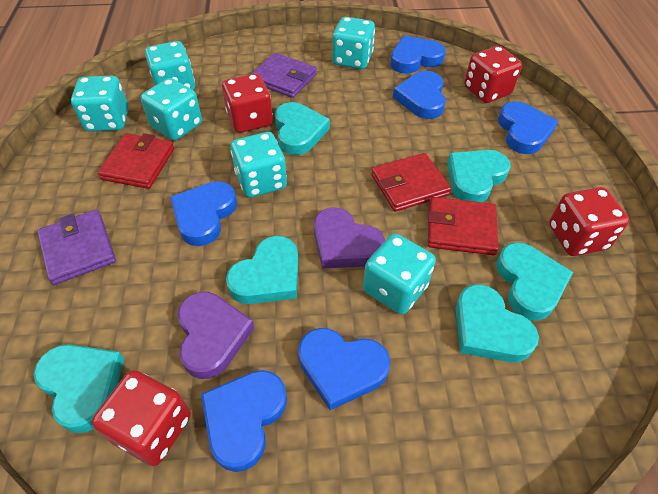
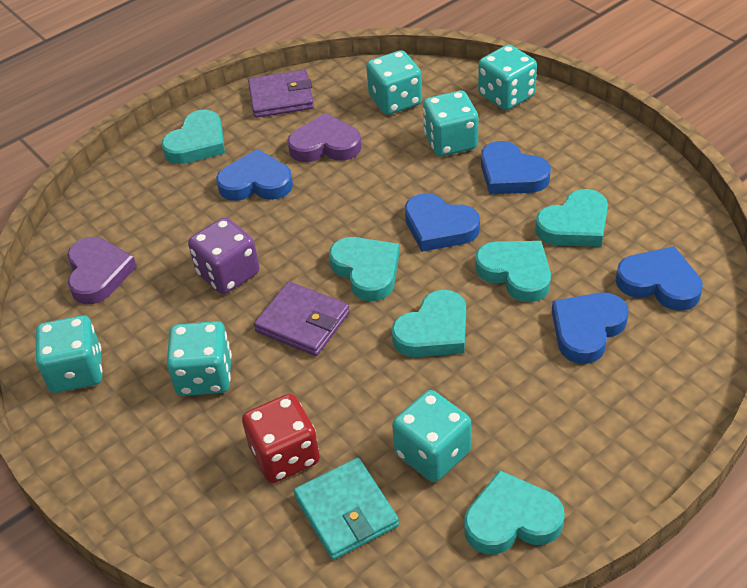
blue heart: 6 -> 5
purple dice: 0 -> 1
red dice: 4 -> 1
red wallet: 3 -> 0
turquoise wallet: 0 -> 1

